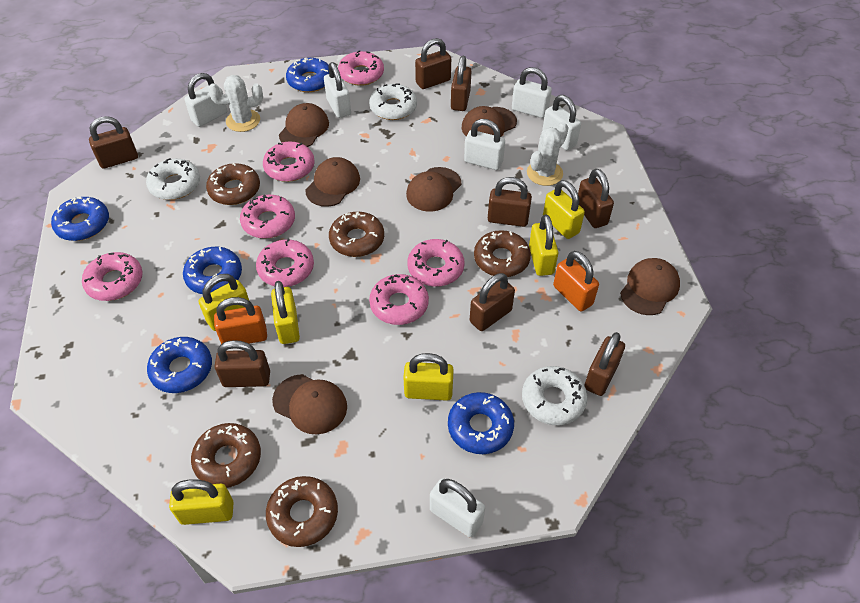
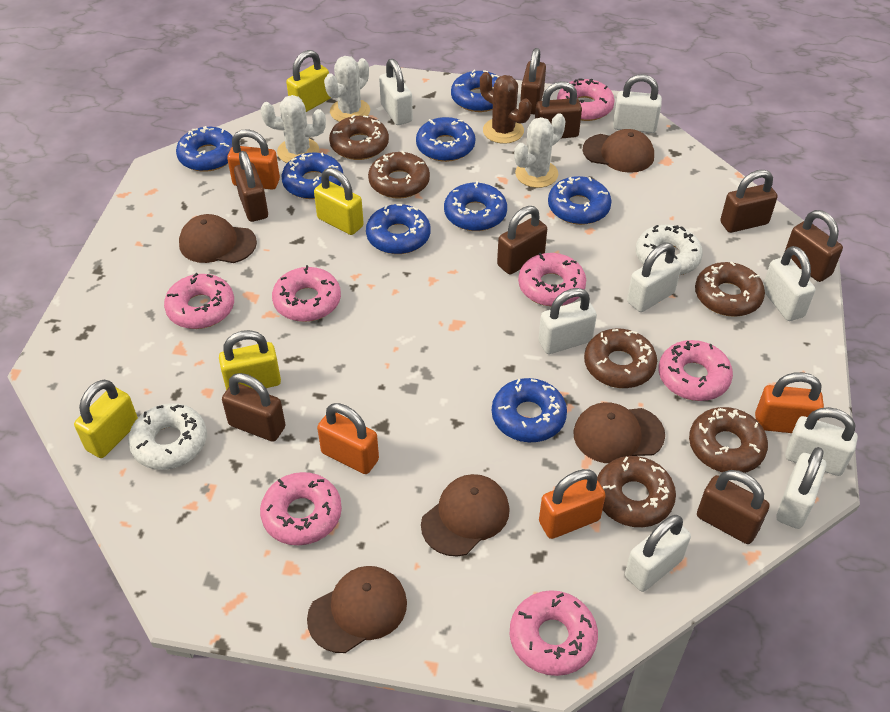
blue donut: 5 -> 8
brown cactus: 0 -> 1
brown cap: 6 -> 5
brown donut: 5 -> 6
orange padlock: 2 -> 4
white cactus: 2 -> 3
white donut: 3 -> 2
white padlock: 6 -> 8
yellow padlock: 6 -> 4

